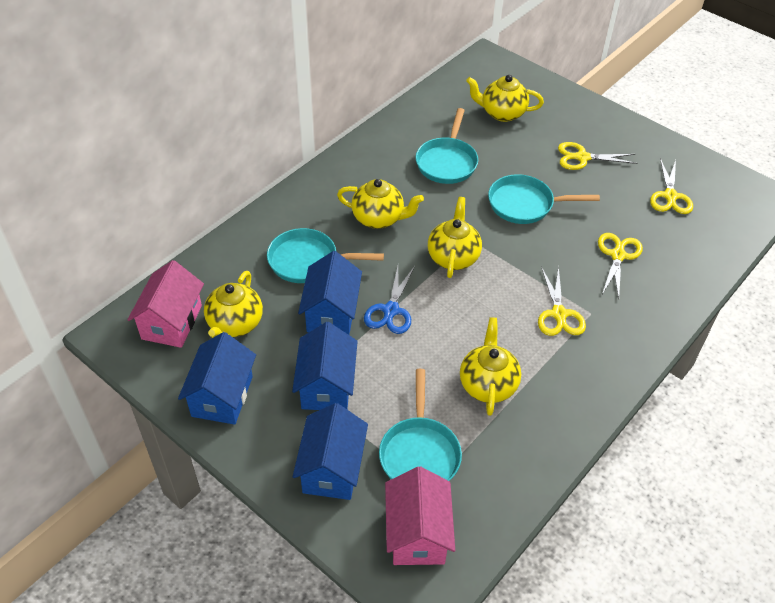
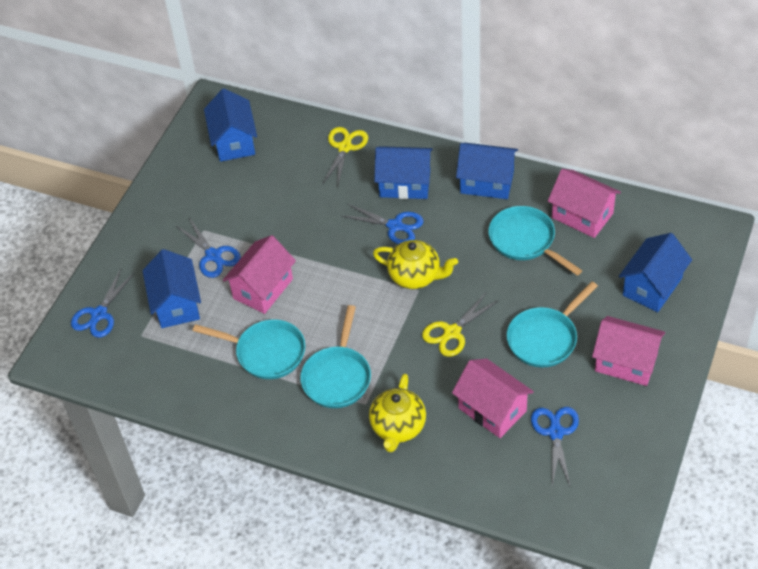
blue house: 4 -> 5
blue scissors: 1 -> 4
pink house: 2 -> 4
yellow scissors: 4 -> 2
yellow teapot: 5 -> 2

